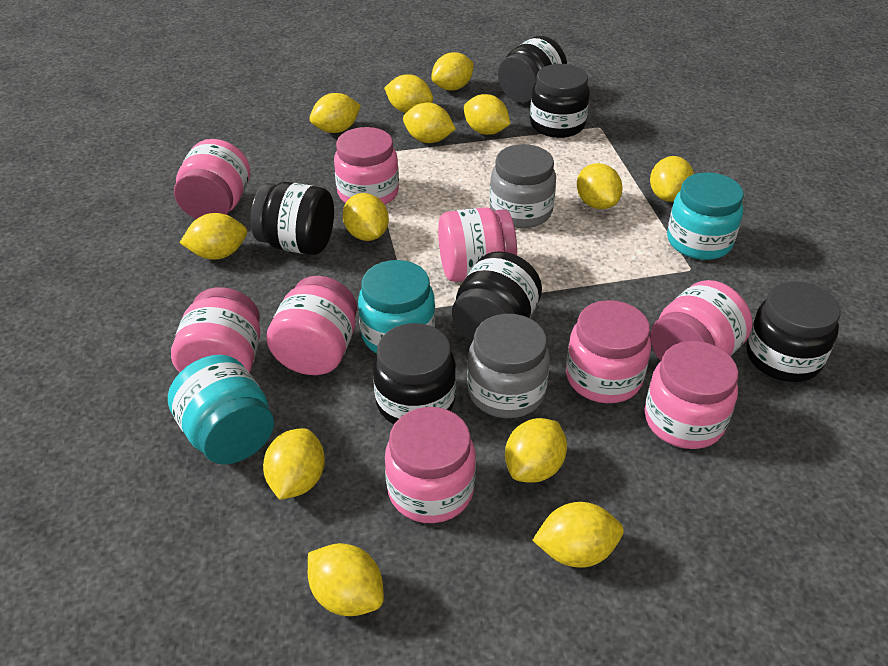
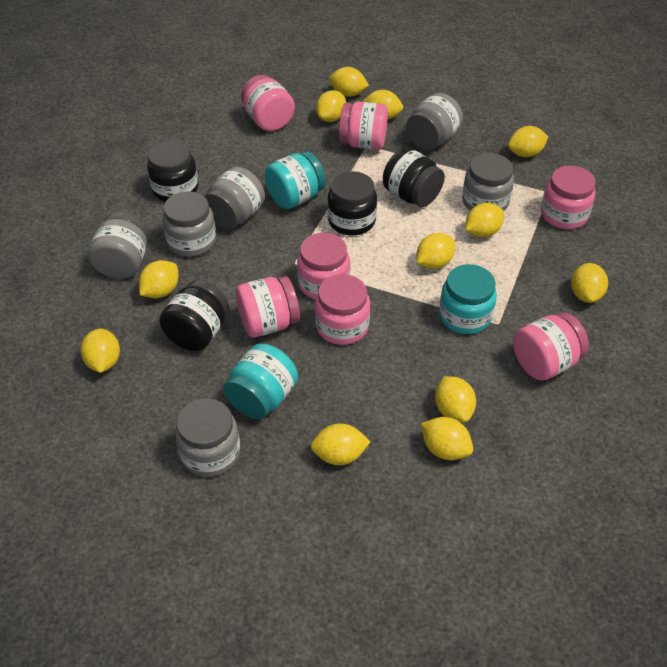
black jar: 6 -> 4
grey jar: 2 -> 6
pink jar: 9 -> 7
yellow lemon: 13 -> 12

